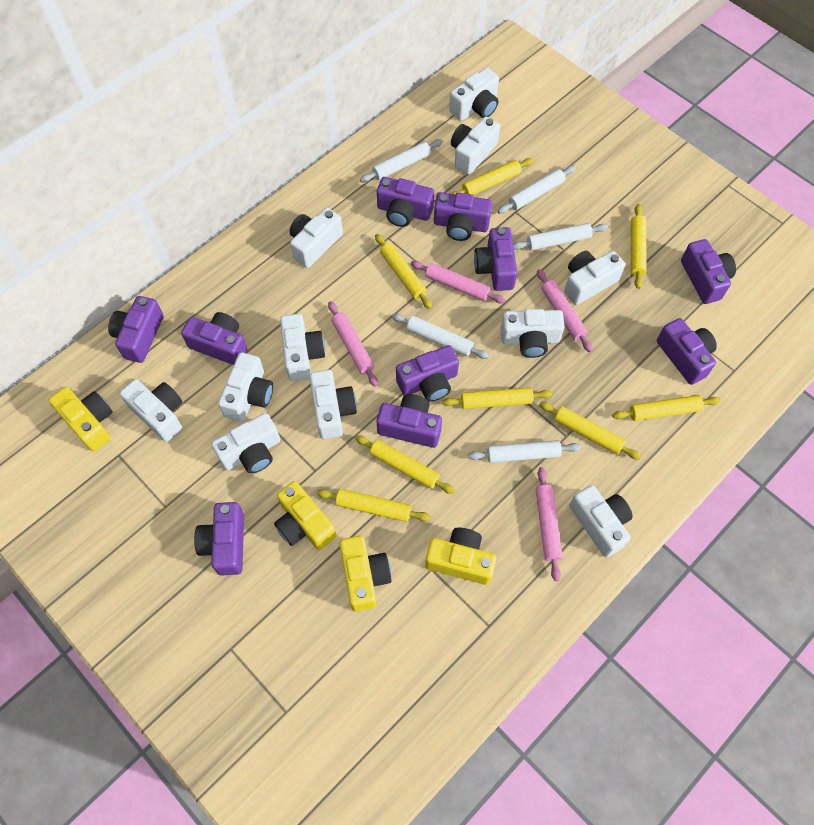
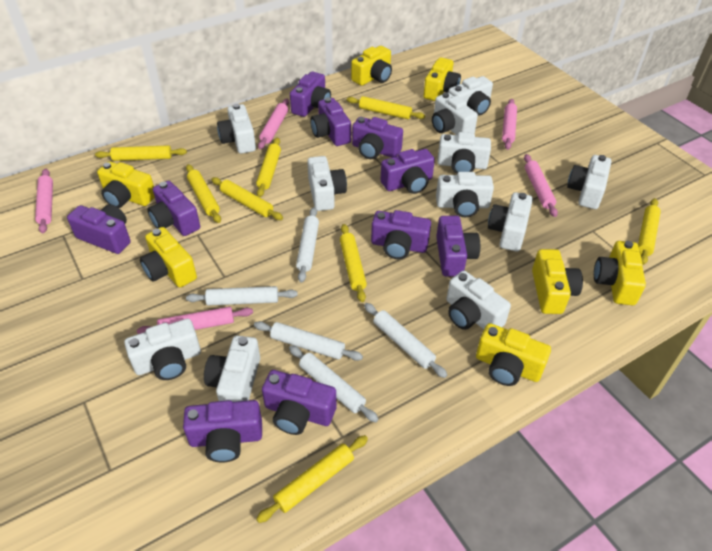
pink rolling pin: 4 -> 5
yellow camera: 4 -> 7

